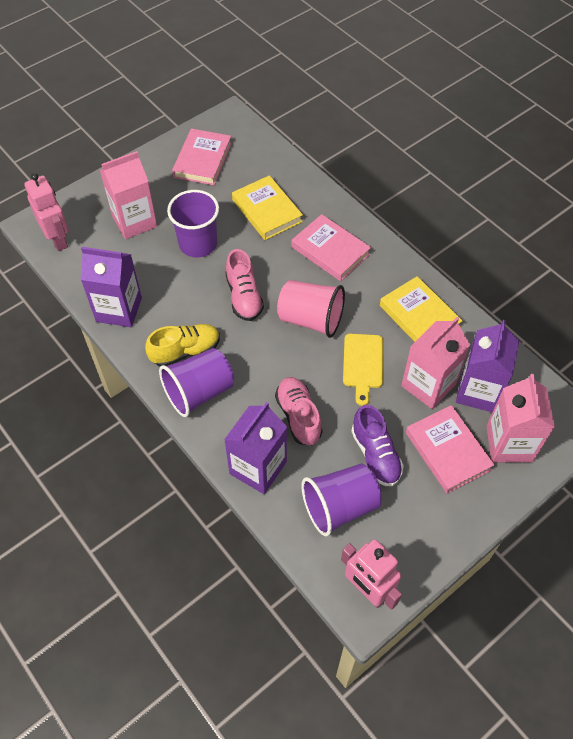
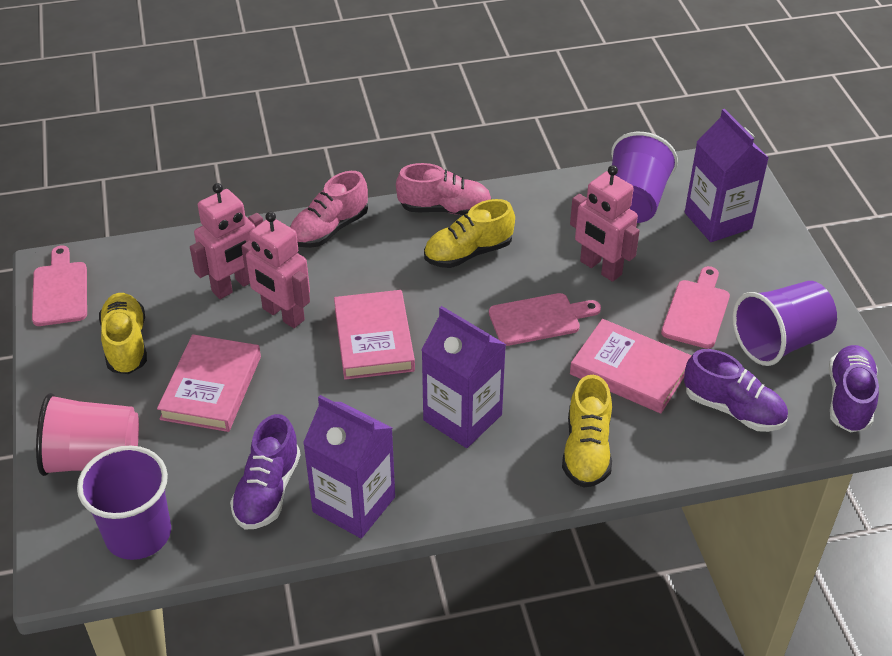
pink carton: 3 -> 0
pink cutting board: 0 -> 3
pink robot: 2 -> 3
purple shoe: 1 -> 3
yellow book: 2 -> 0
yellow cutting board: 1 -> 0
yellow shoe: 1 -> 3

